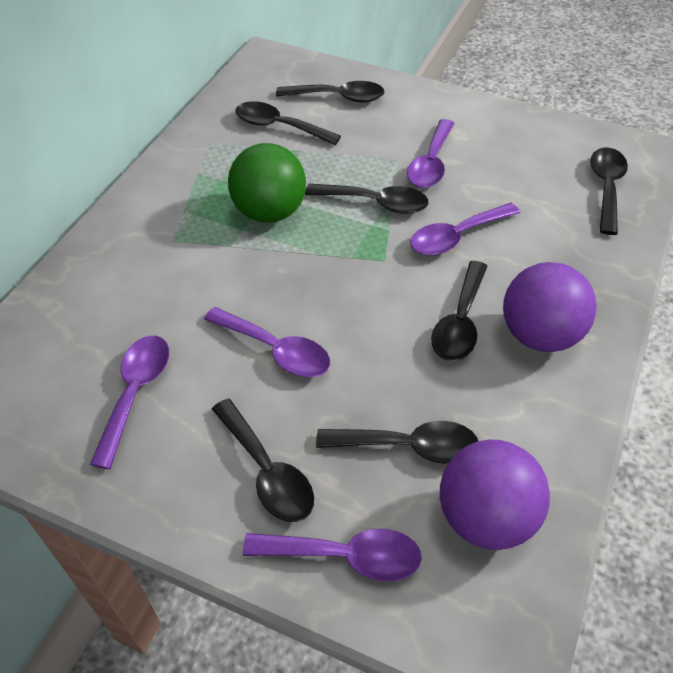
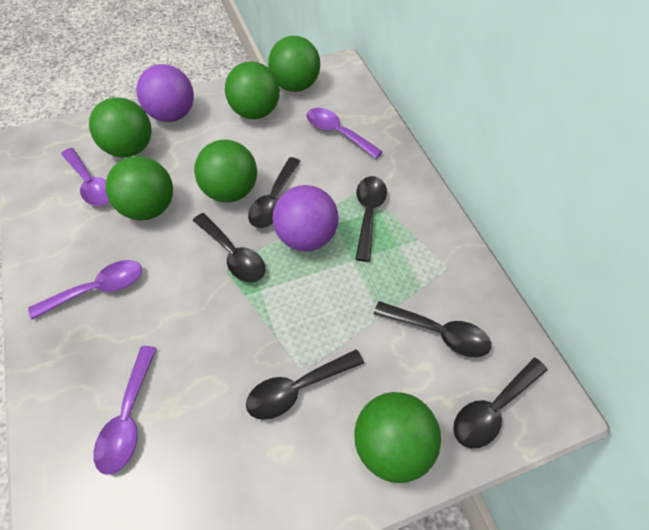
black spoon: 7 -> 6
green ball: 1 -> 6
purple spoon: 5 -> 4

